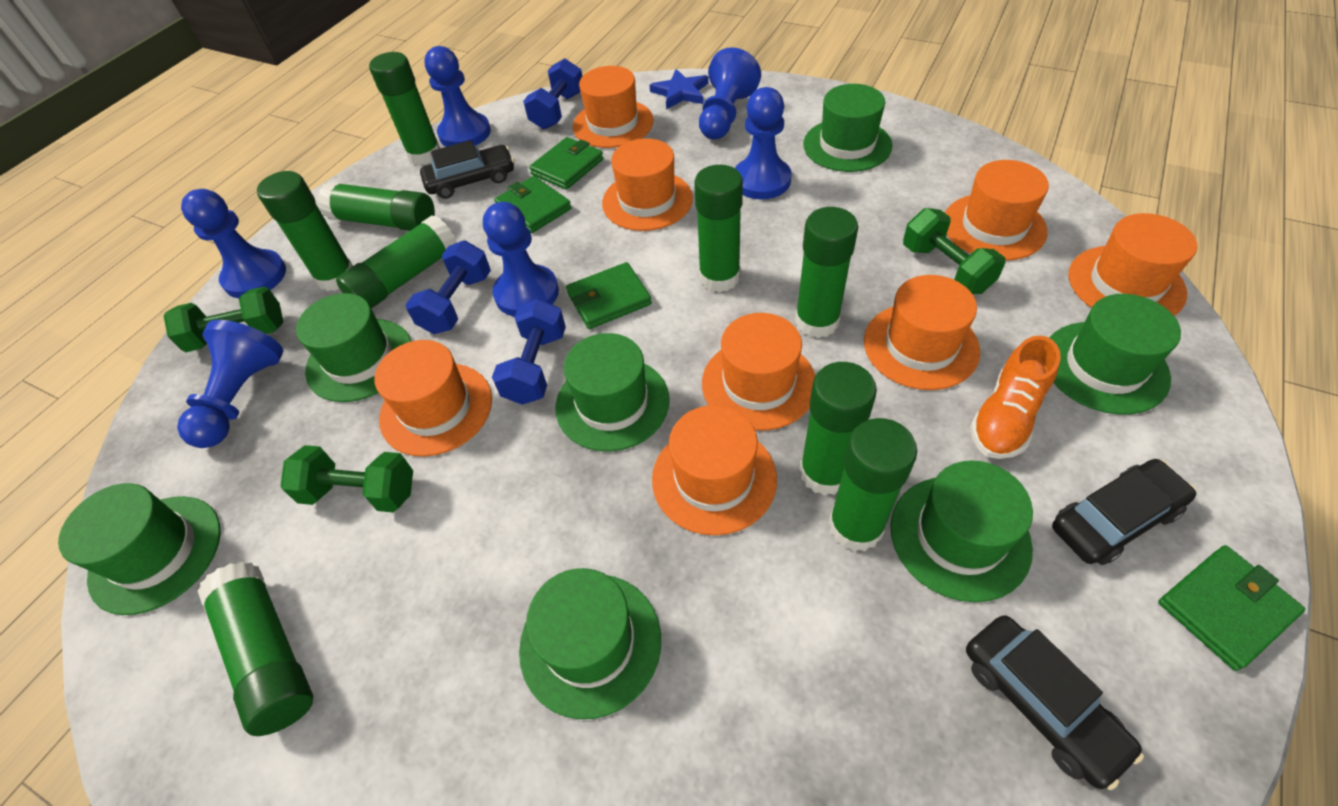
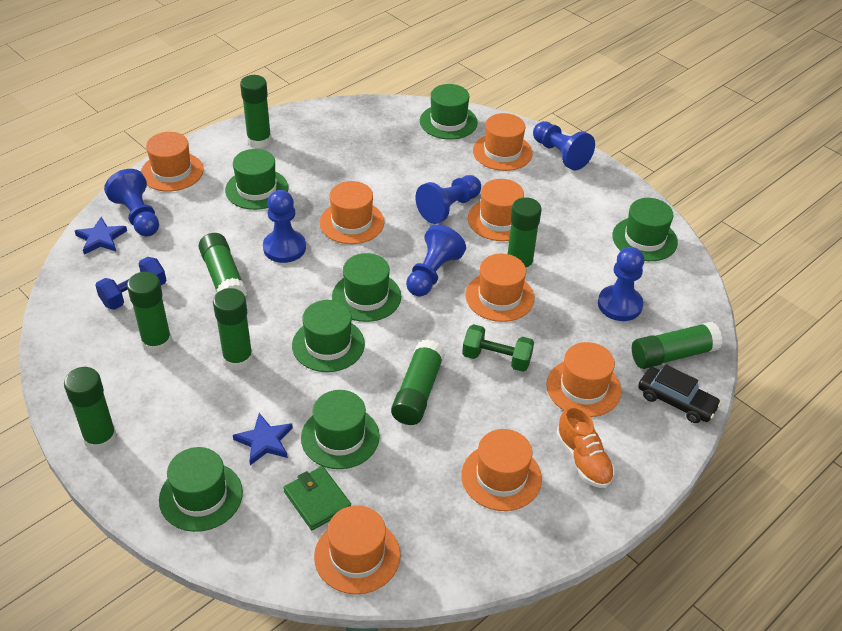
black car: 3 -> 1
blue dumbbell: 3 -> 1
blue star: 1 -> 2
green dumbbell: 3 -> 1
green glue stick: 9 -> 8
green wallet: 4 -> 1

